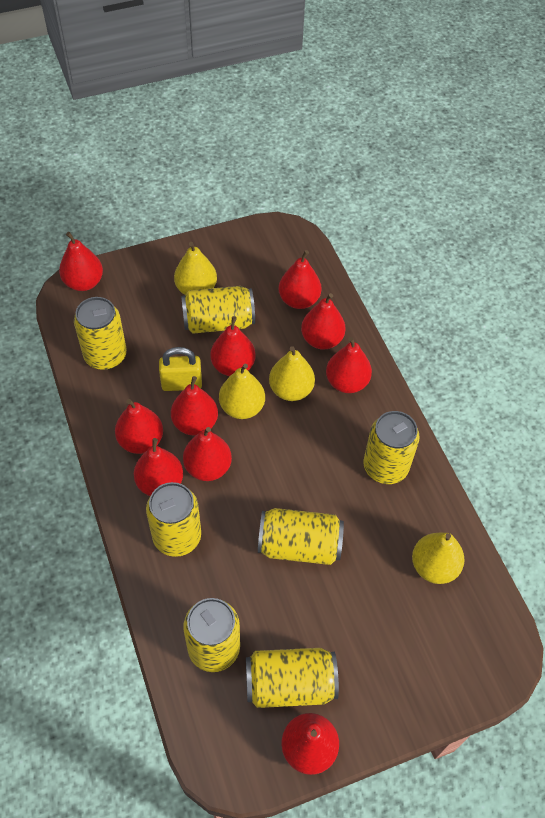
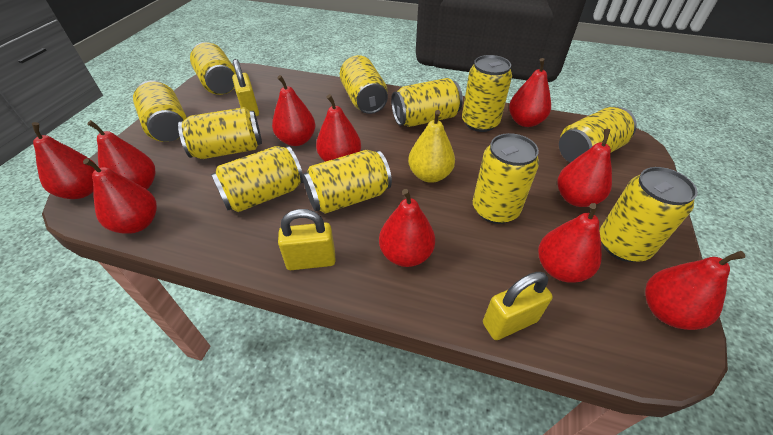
yellow can: 7 -> 11
yellow padlock: 1 -> 3
yellow pear: 4 -> 1

